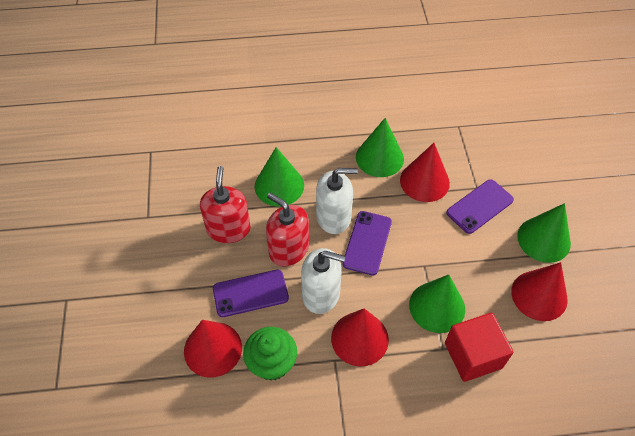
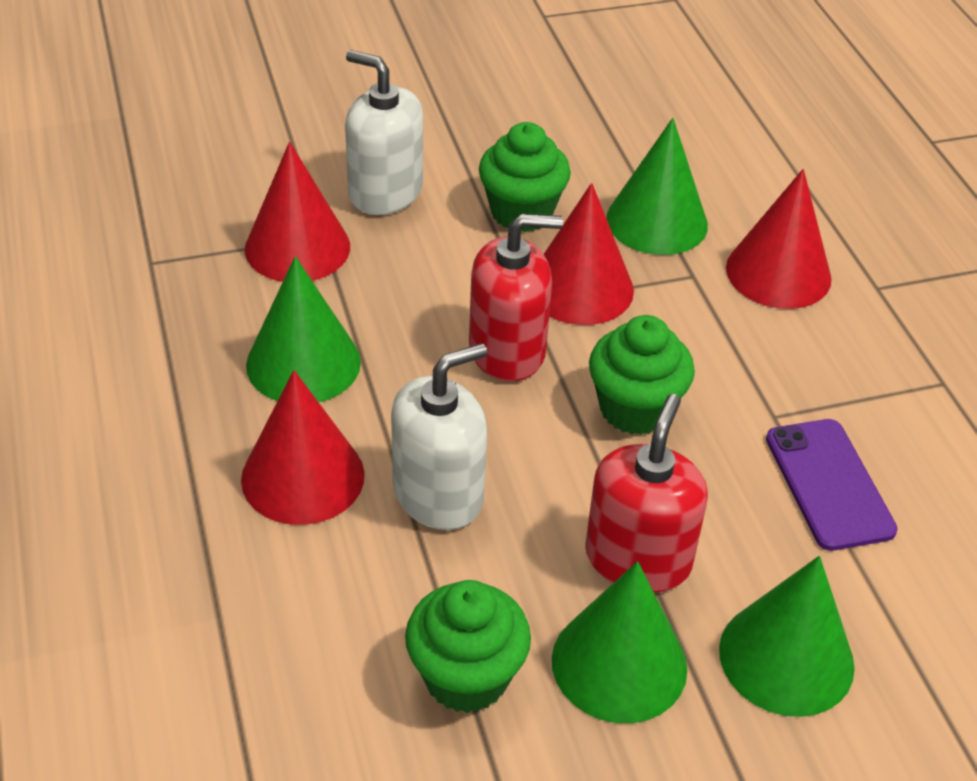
green cupcake: 1 -> 3
purple phone: 3 -> 1
red cube: 1 -> 0

